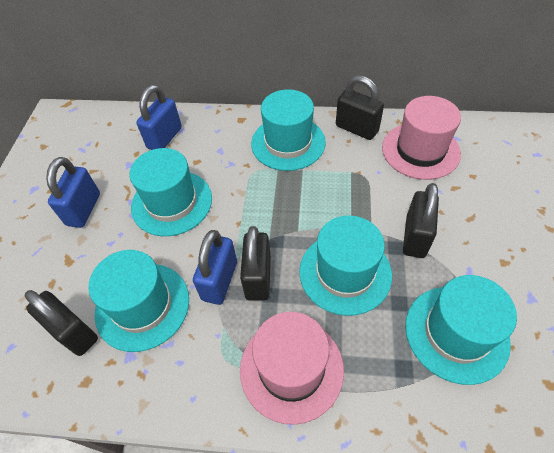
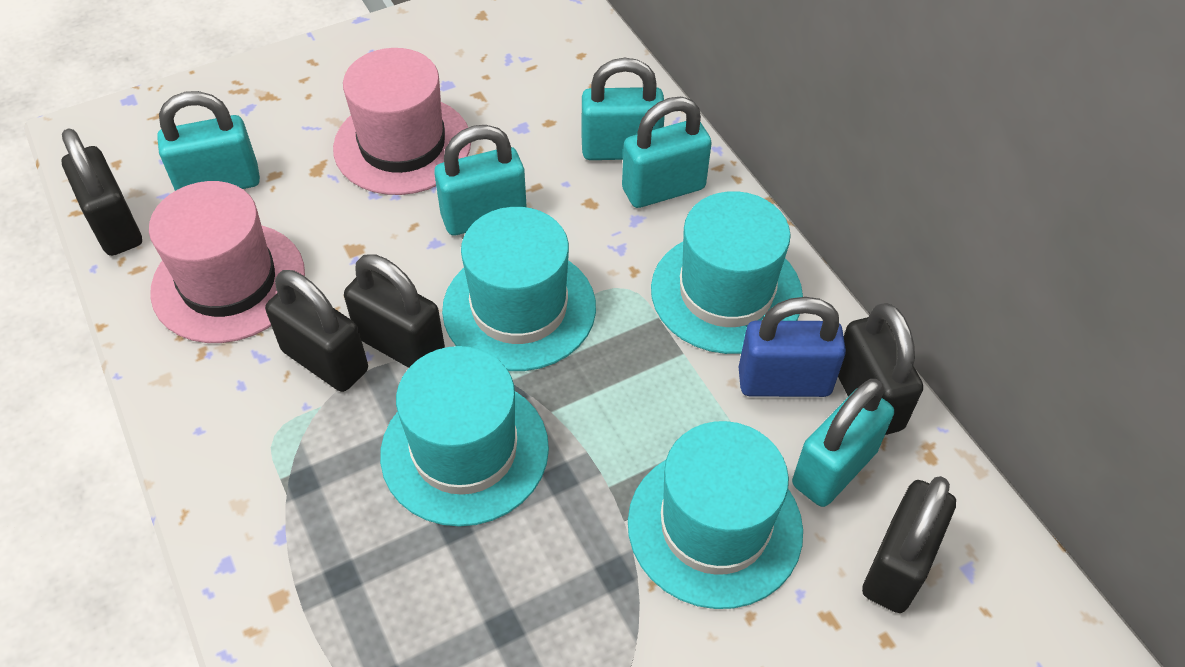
black padlock: 4 -> 5
blue padlock: 3 -> 1
turquoise hat: 5 -> 4
turquoise padlock: 0 -> 5

